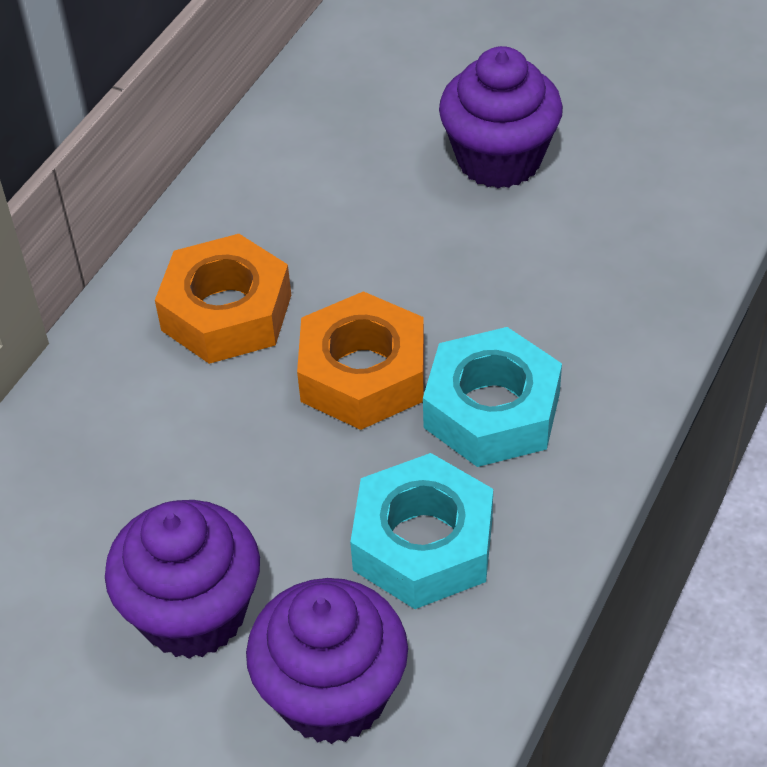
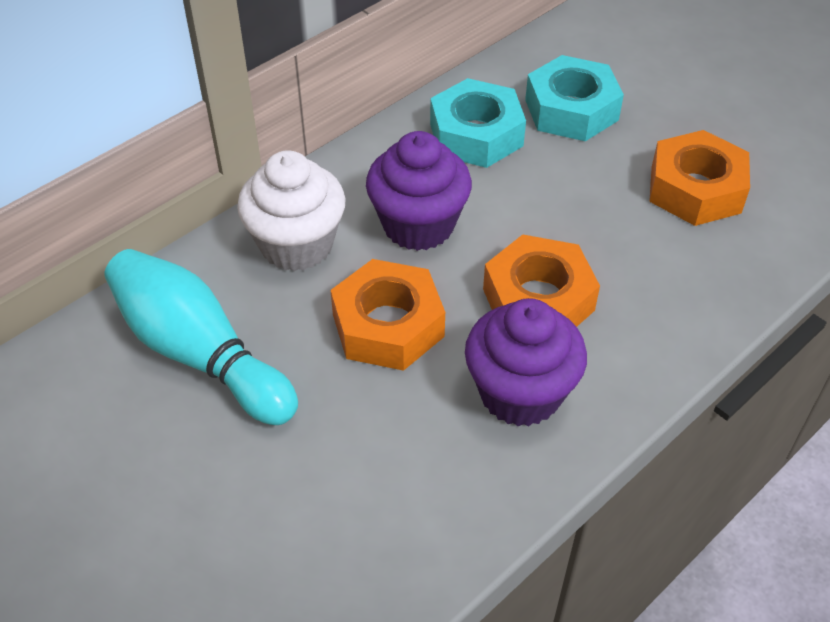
orange nut: 2 -> 3
purple cupcake: 3 -> 2
turquoise bowling pin: 0 -> 1
white cupcake: 0 -> 1

